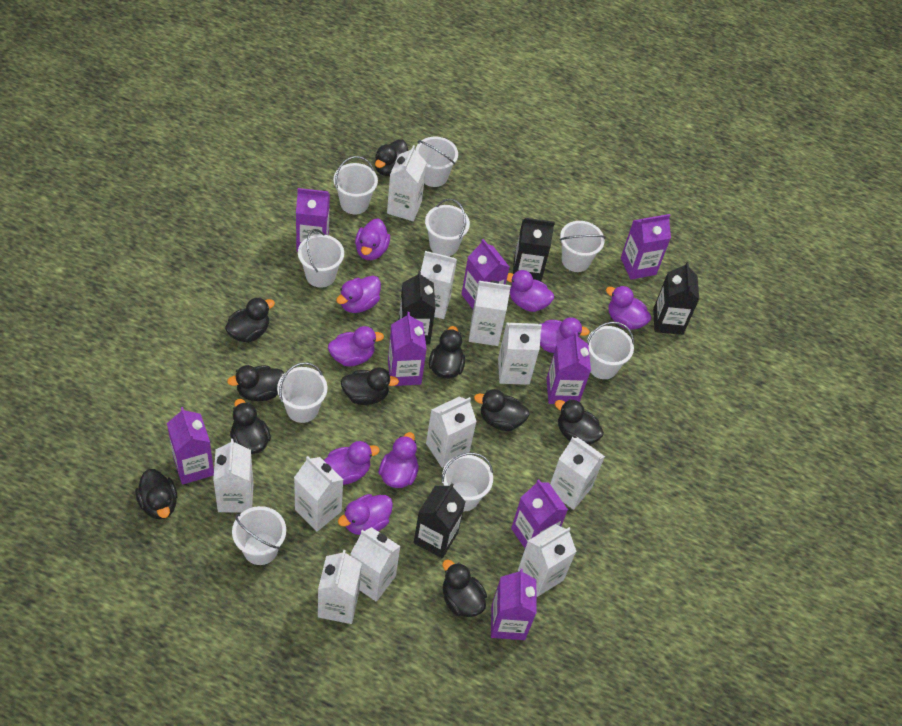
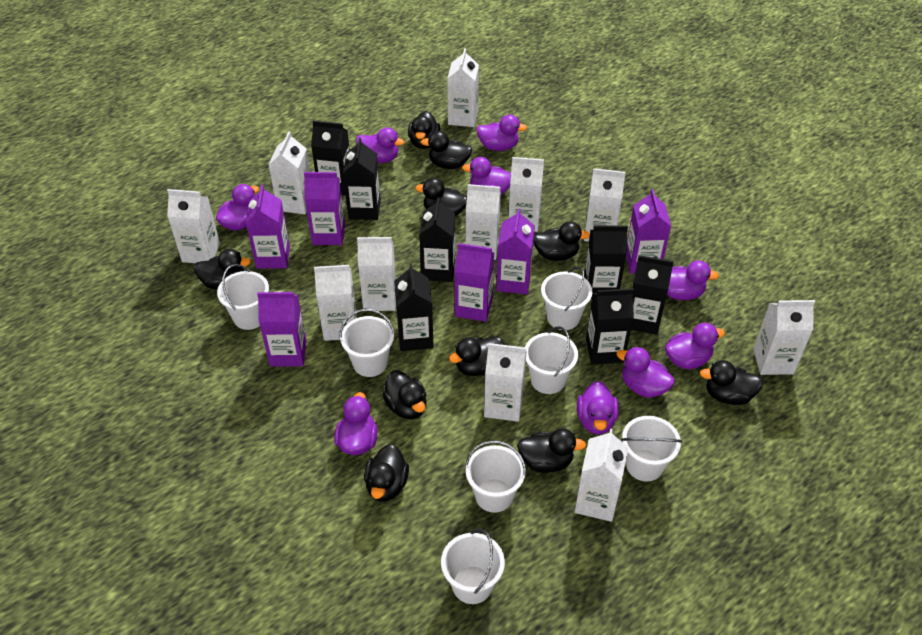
black carton: 4 -> 7
purple carton: 8 -> 6
white bucket: 9 -> 7

